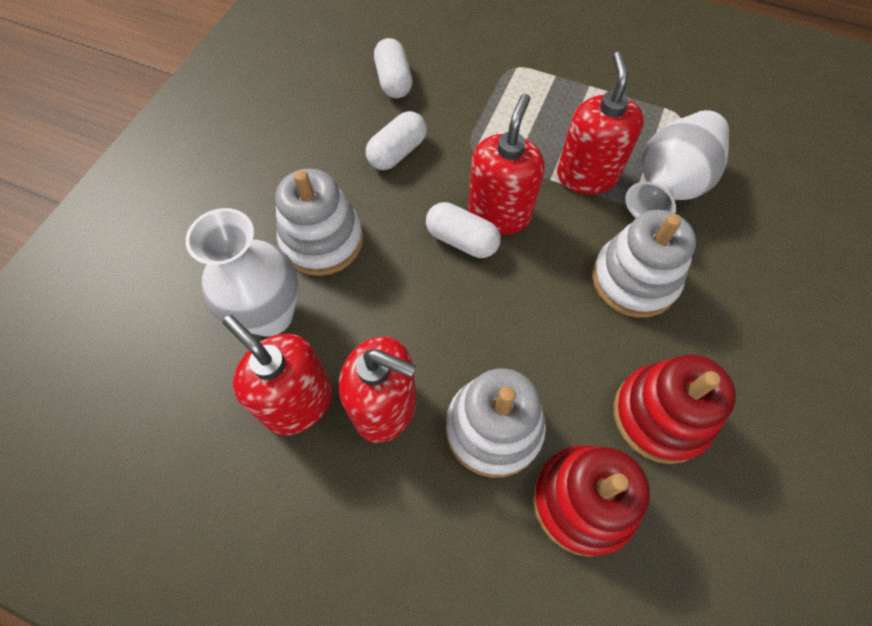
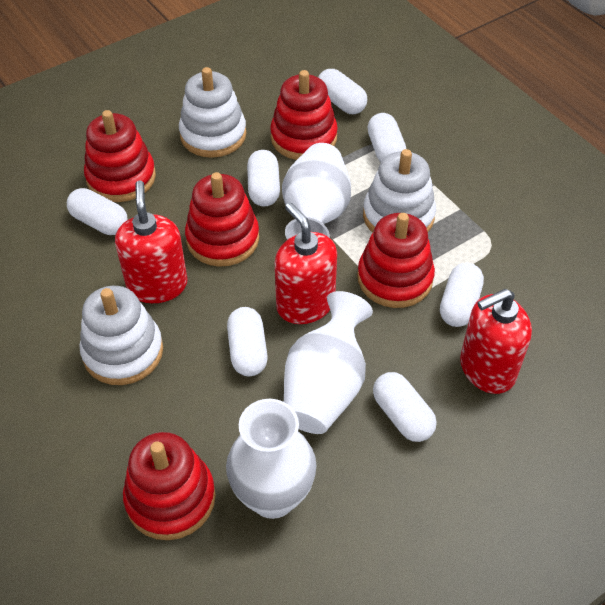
red soap dispenser: 4 -> 3
red stacking toy: 2 -> 5
white capsule: 3 -> 7
white vase: 2 -> 3

